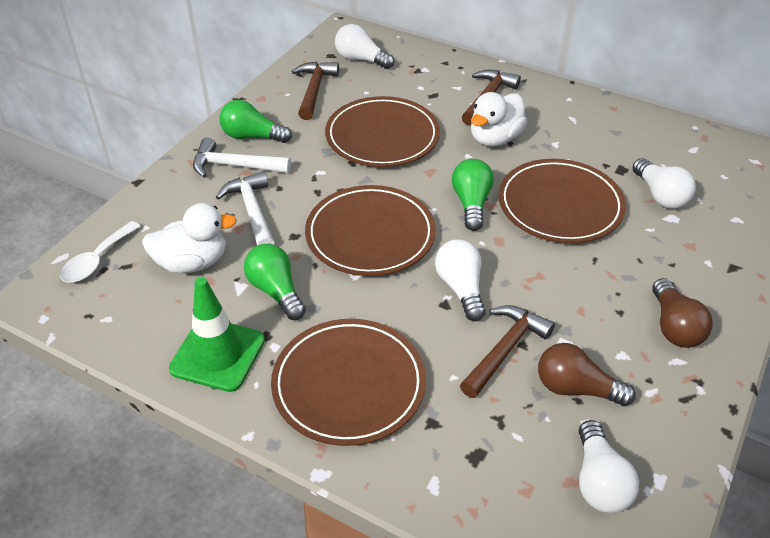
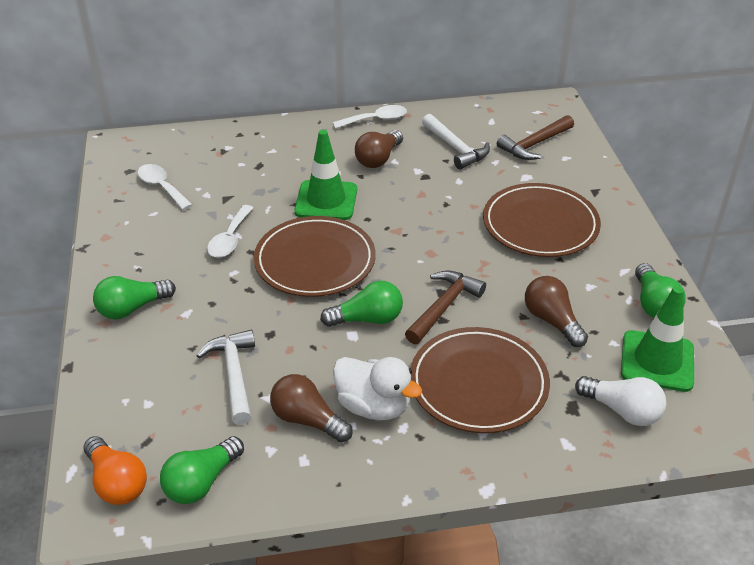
brown hammer: 3 -> 2
brown light bulb: 2 -> 3
brown plate: 4 -> 3
green light bulb: 3 -> 4
green traffic cone: 1 -> 2
orange light bulb: 0 -> 1
white duck: 2 -> 1
white light bulb: 4 -> 1
white spoon: 1 -> 3

